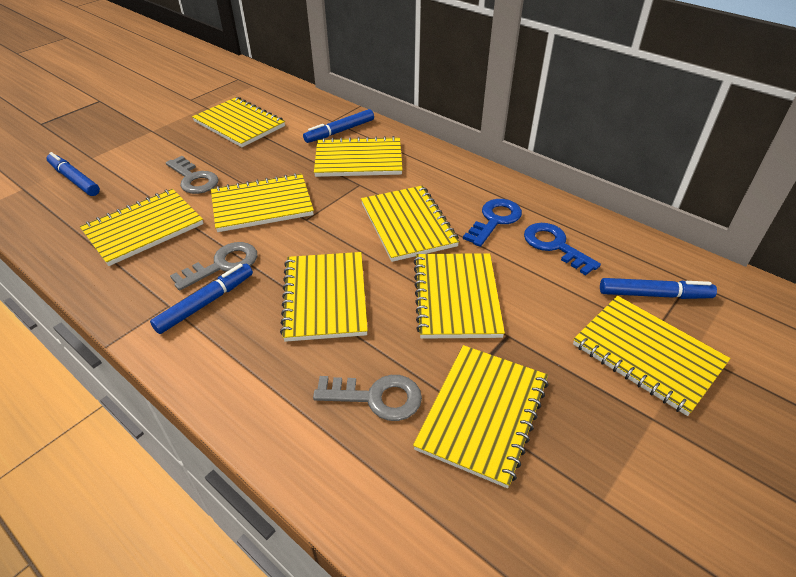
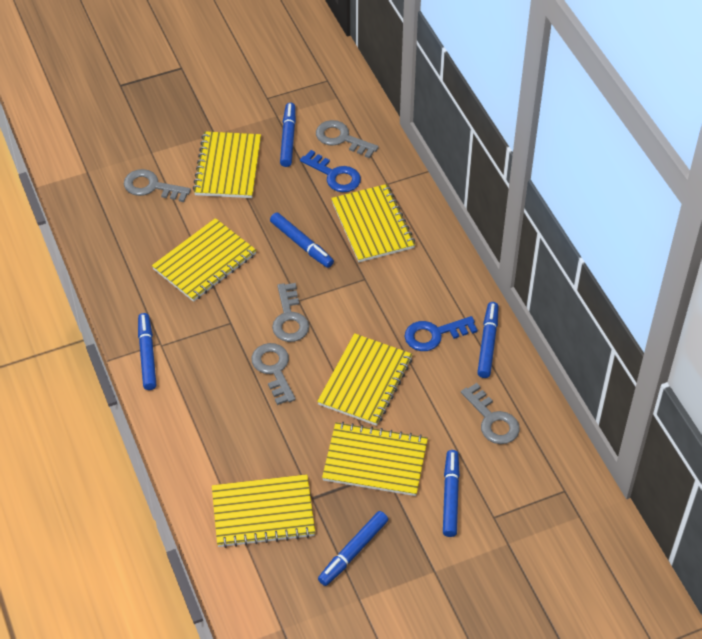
blue marker: 4 -> 6
grey key: 3 -> 5
yellow notebook: 9 -> 6

